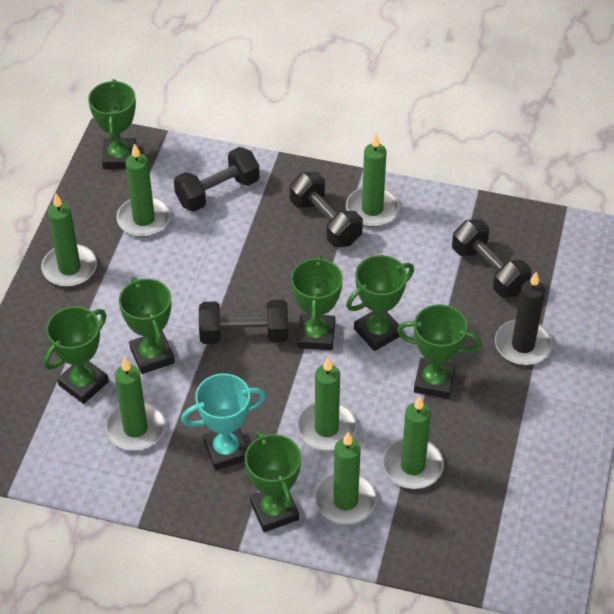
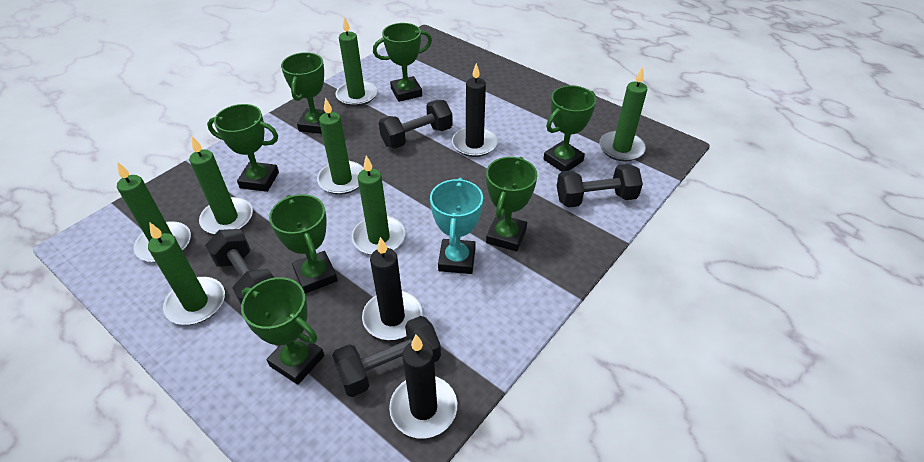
black candle: 1 -> 3

